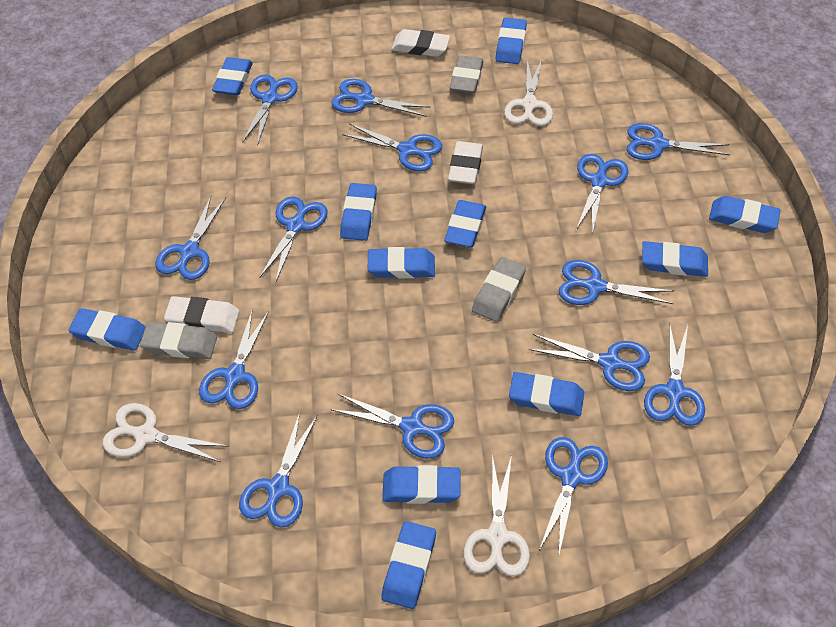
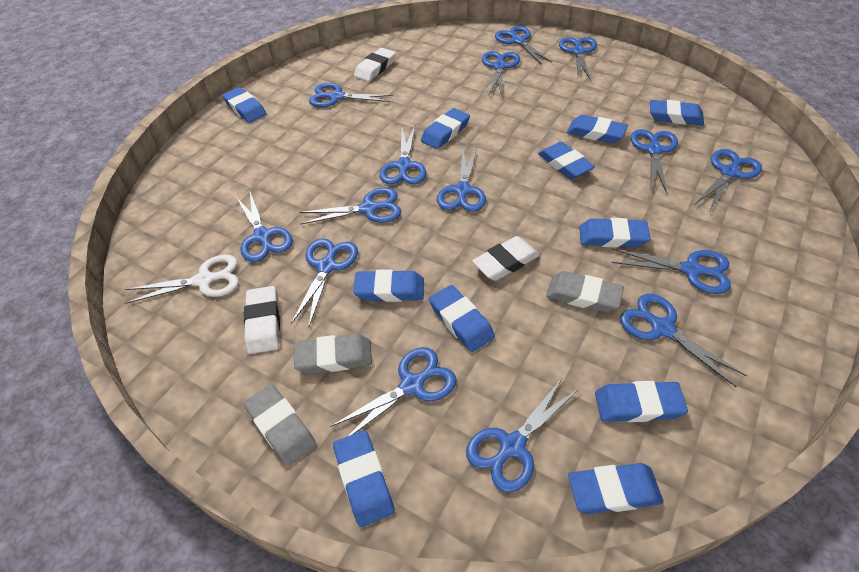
blue scissors: 14 -> 15
white scissors: 3 -> 1

